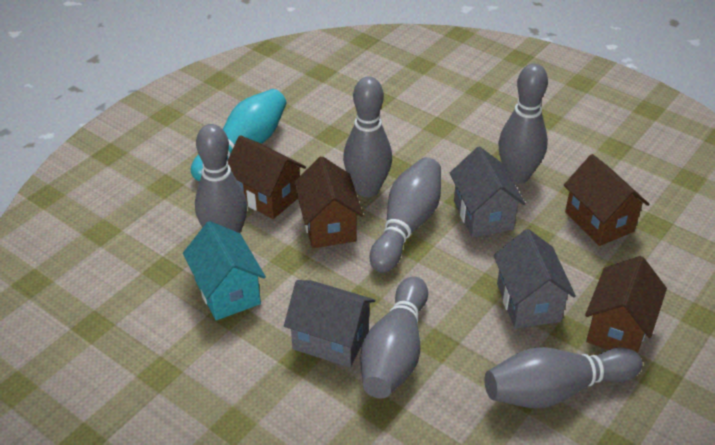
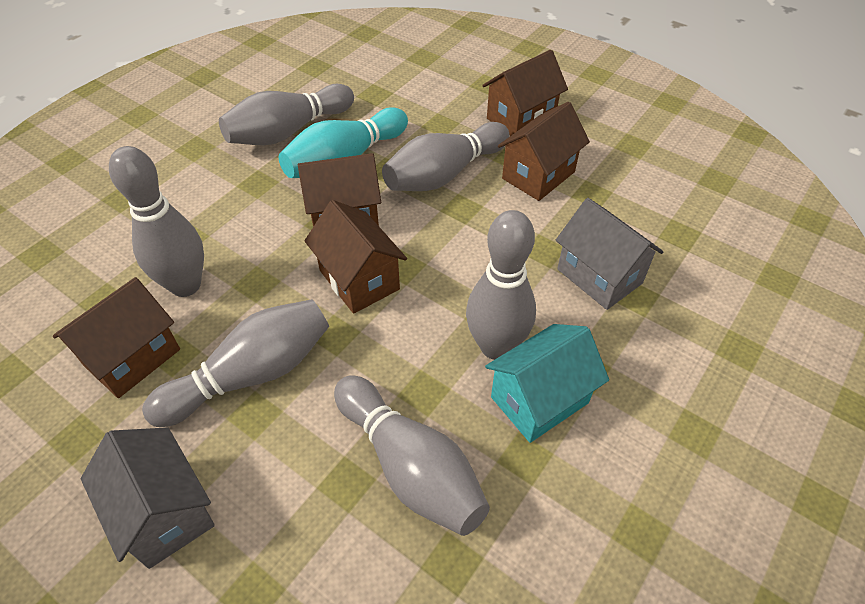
brown house: 4 -> 5
grey house: 3 -> 2

